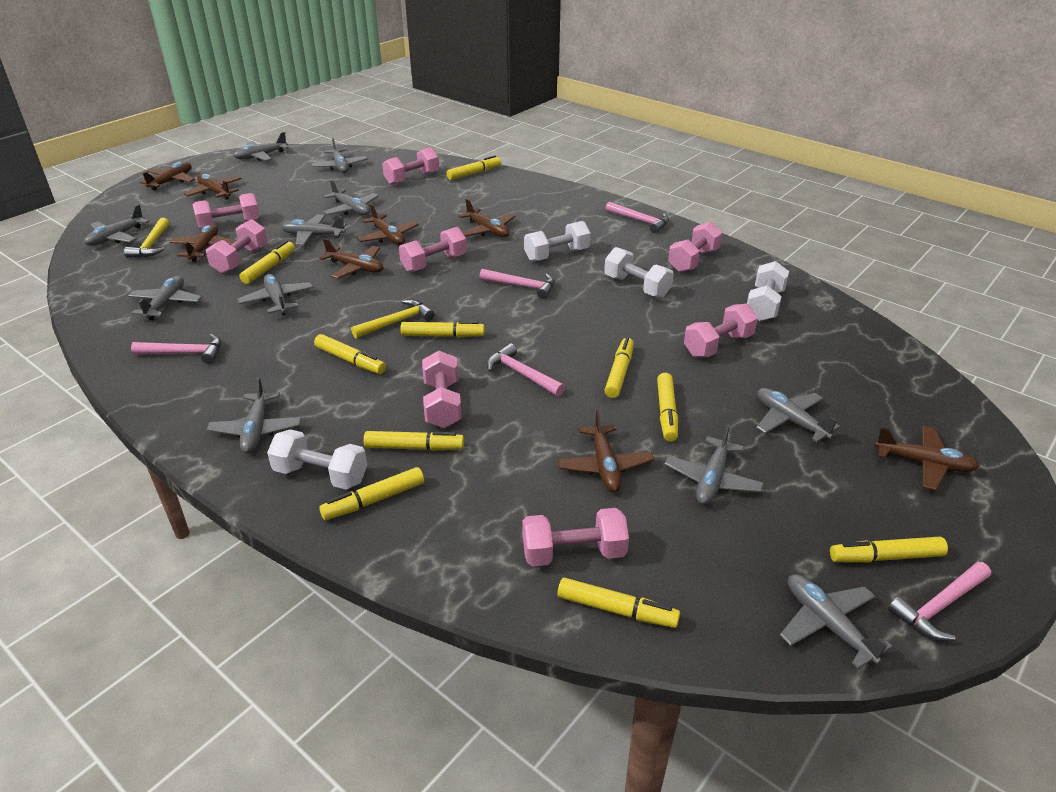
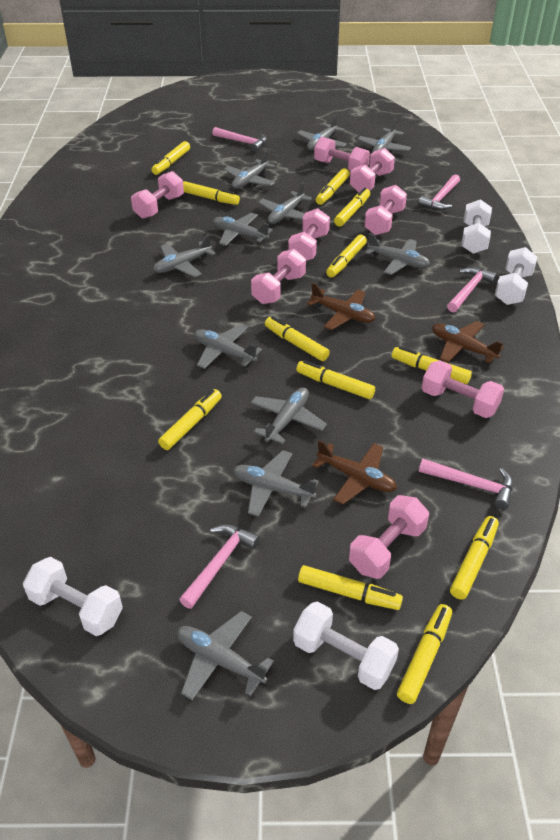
brown plane: 8 -> 3
yellow hammer: 2 -> 0
yellow marker: 10 -> 12

